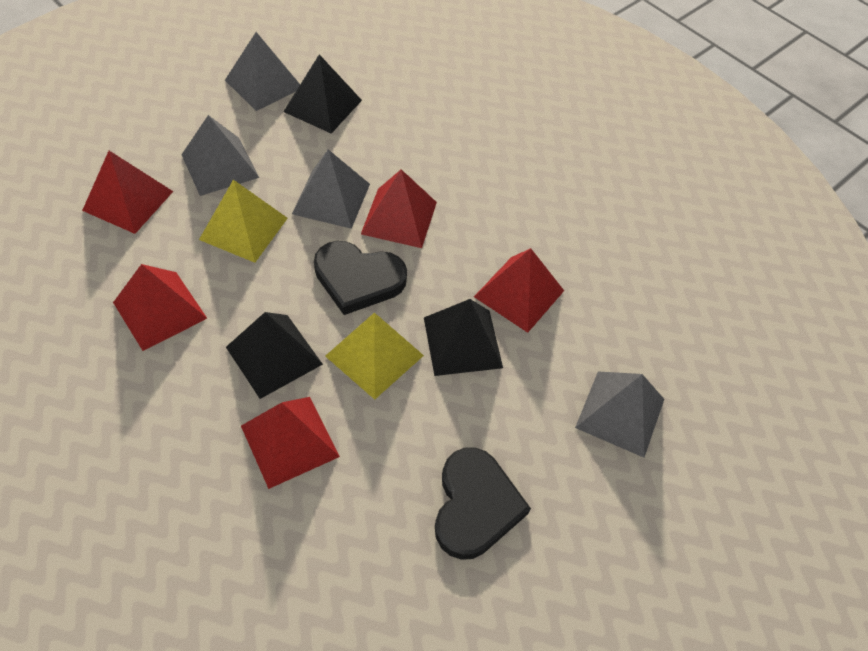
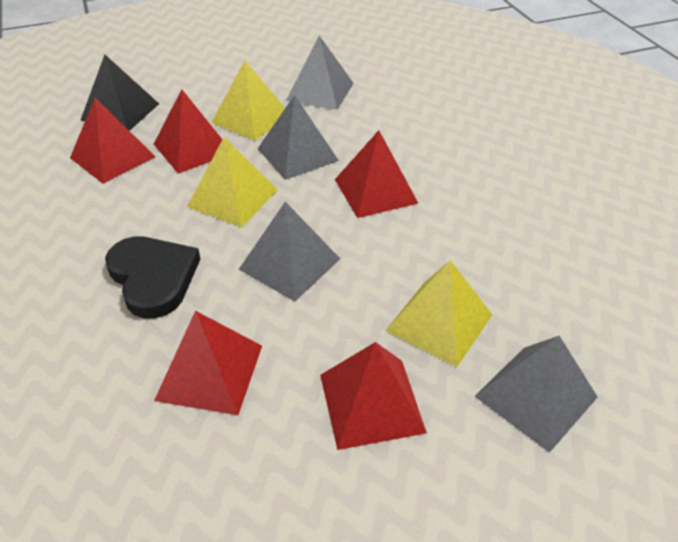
black heart: 2 -> 1
black pyramid: 3 -> 1
yellow pyramid: 2 -> 3

